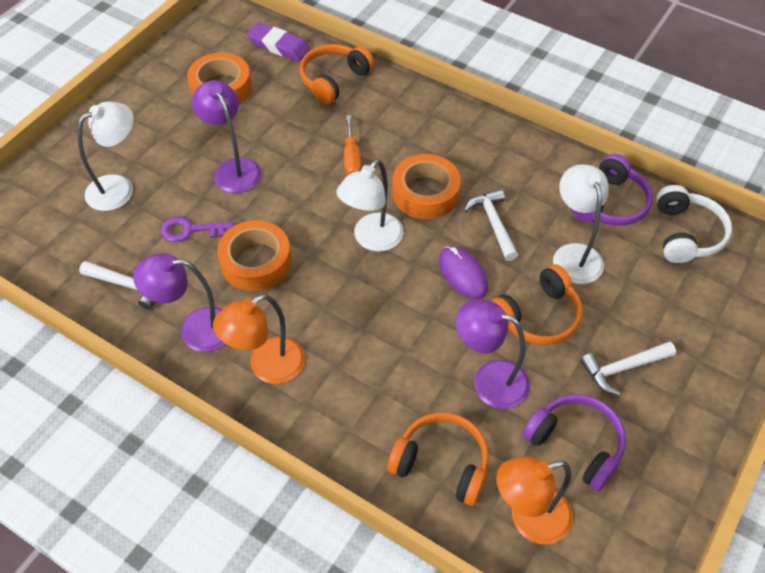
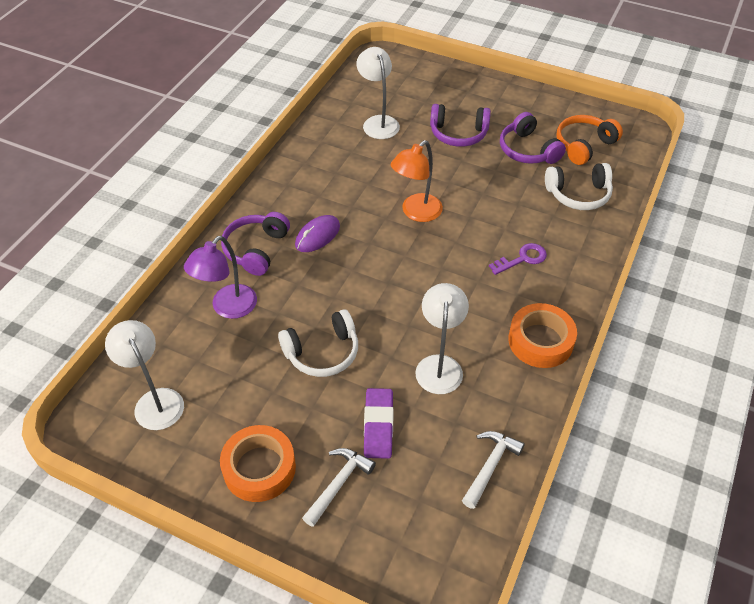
orange headphones: 3 -> 1
orange lamp: 2 -> 1
orange screwdriver: 1 -> 0
orange tape: 3 -> 2
purple headphones: 2 -> 3
purple lamp: 3 -> 1
white hammer: 3 -> 2
white headphones: 1 -> 2

